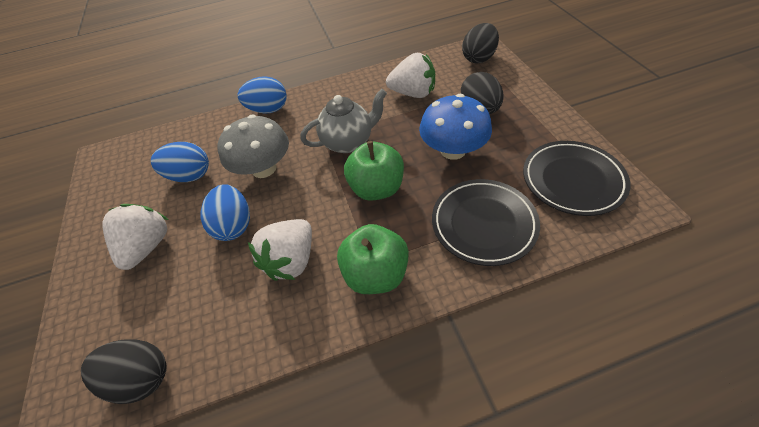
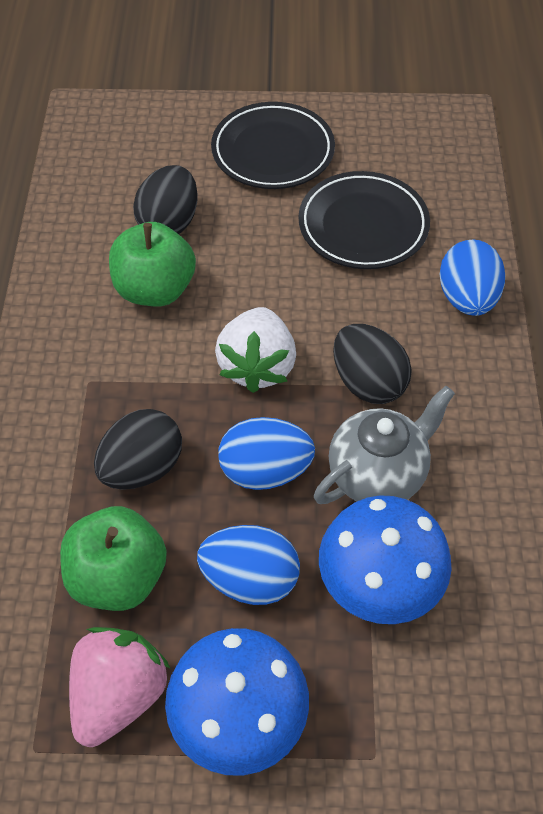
blue mushroom: 1 -> 2
grey mushroom: 1 -> 0
pink strawberry: 0 -> 1
white strawberry: 3 -> 1

